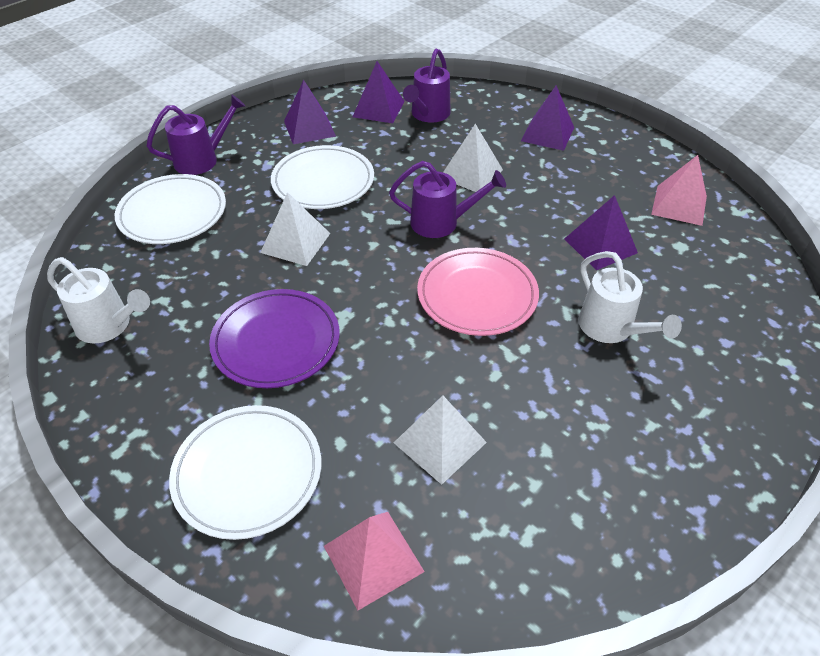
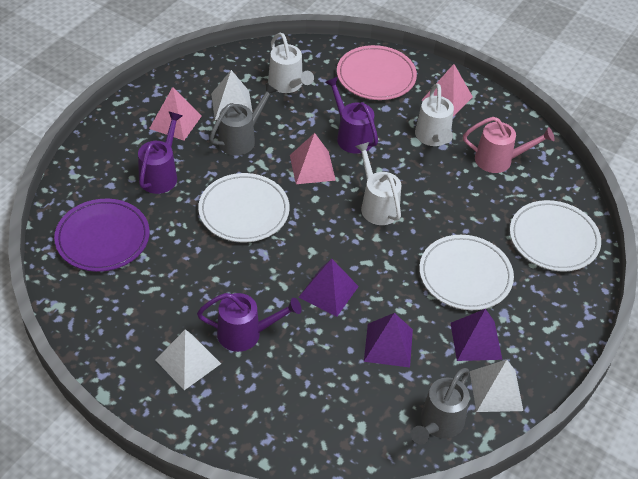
grey watering can: 0 -> 2
pink pyramid: 2 -> 3
pink watering can: 0 -> 1
purple pyramid: 4 -> 3
white watering can: 2 -> 3

